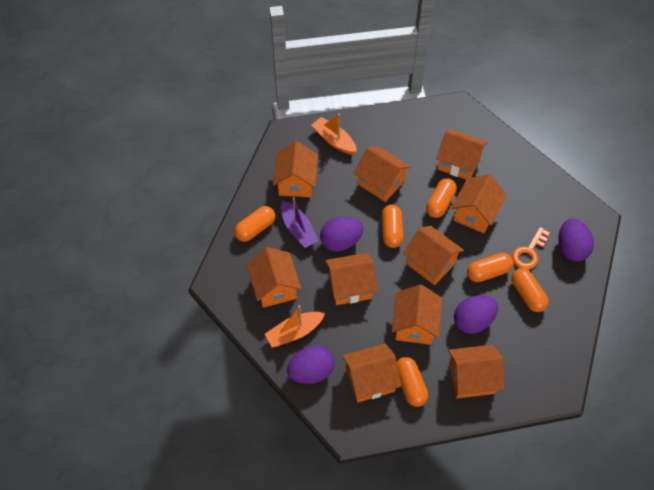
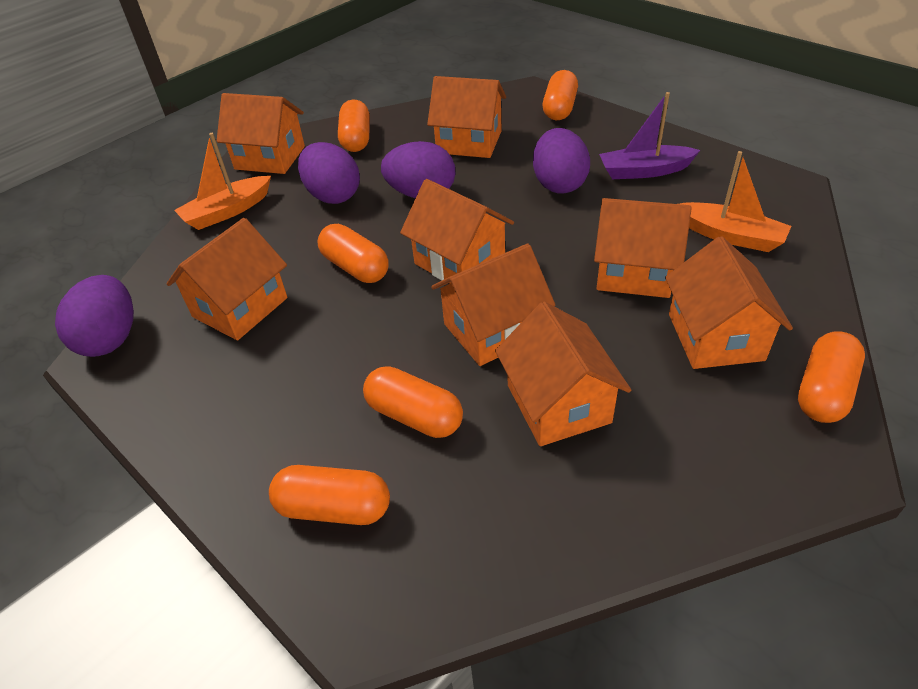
orange house: 10 -> 8
orange key: 1 -> 0

